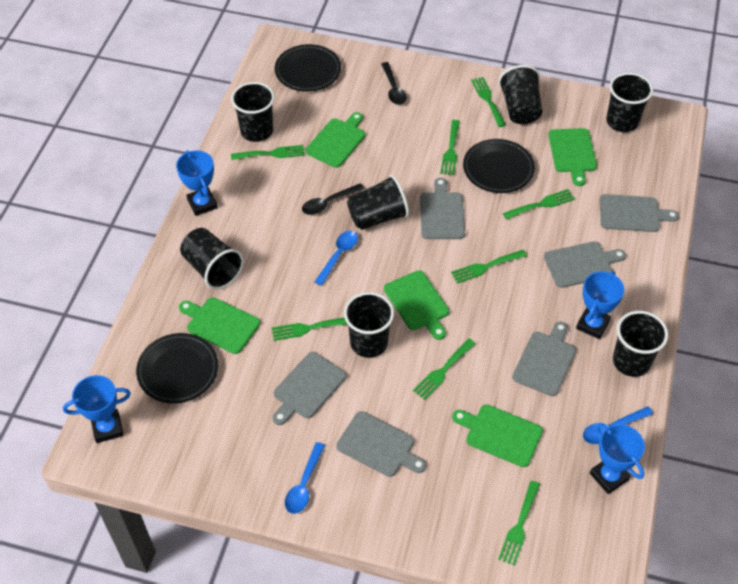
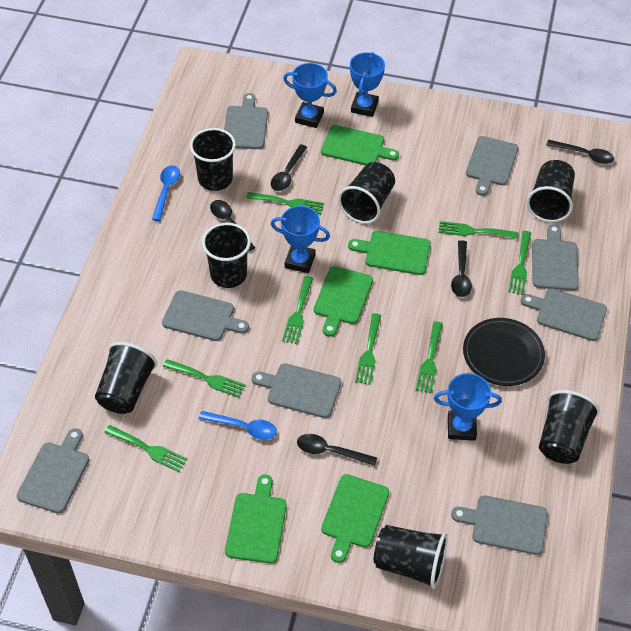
black plate: 3 -> 1
black spoon: 2 -> 5
blue spoon: 3 -> 2
grey cutting board: 6 -> 8

